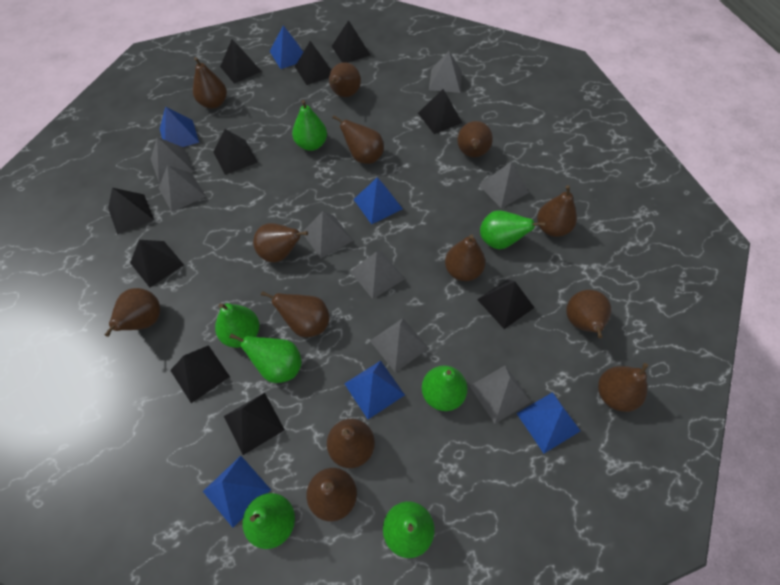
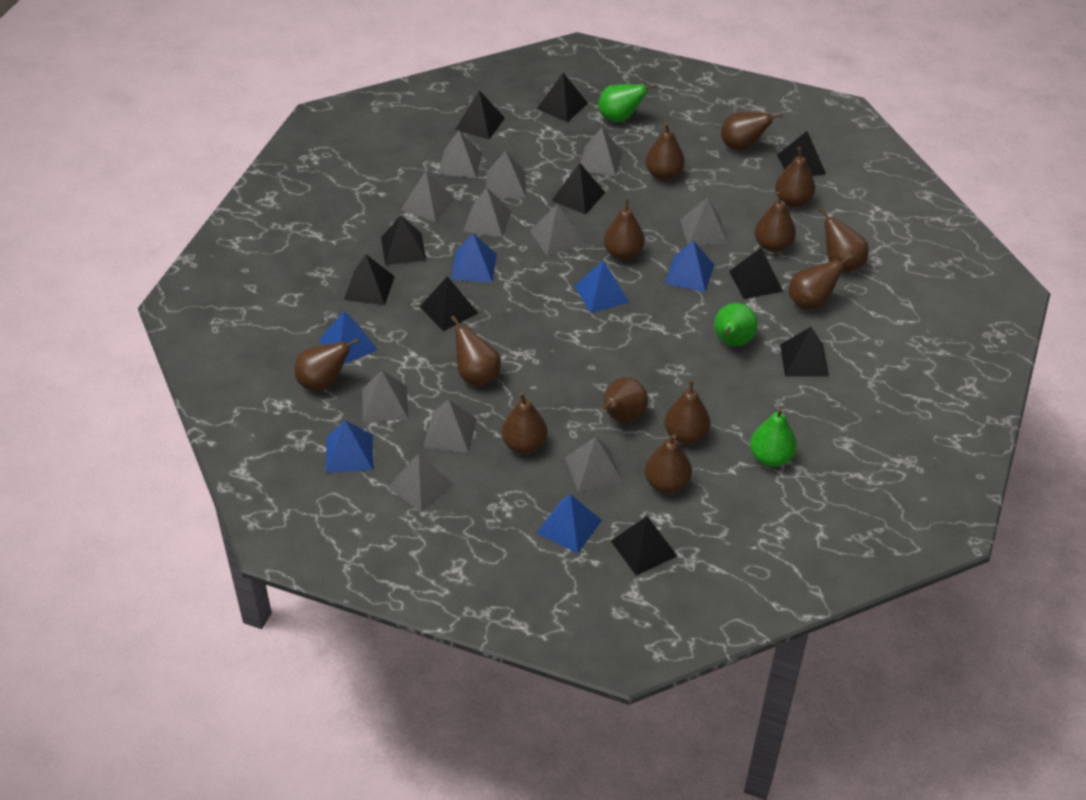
green pear: 7 -> 3
grey pyramid: 8 -> 11

